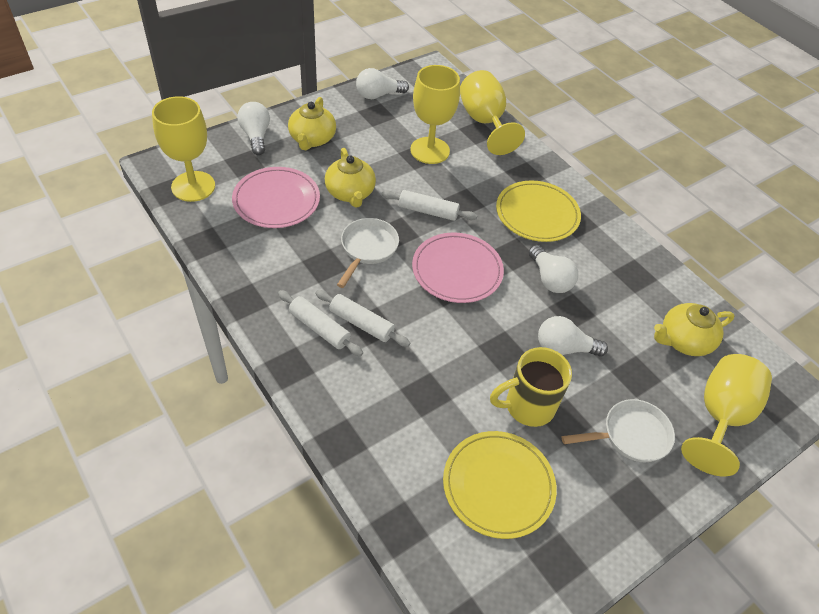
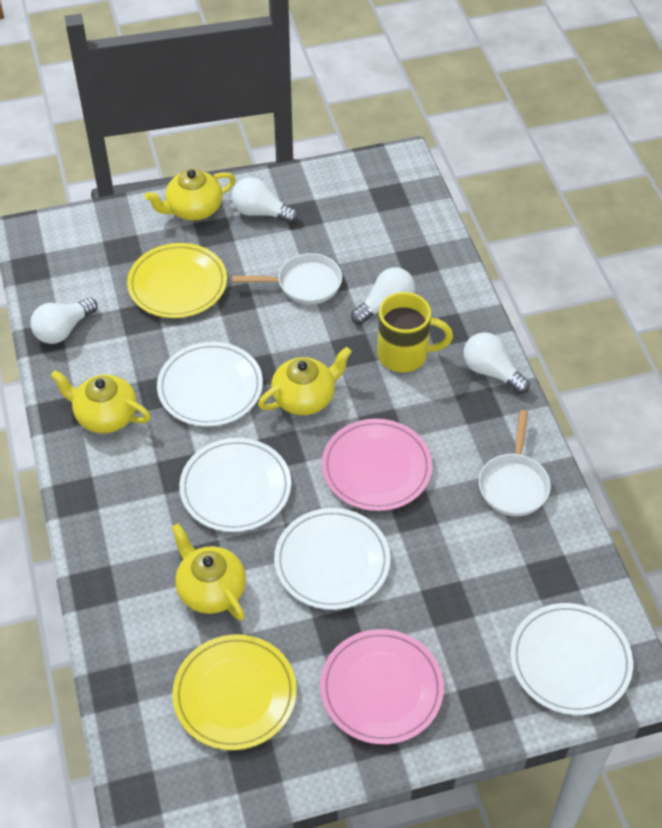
white plate: 0 -> 4
white rolling pin: 3 -> 0
yellow goblet: 4 -> 0
yellow teapot: 3 -> 4

